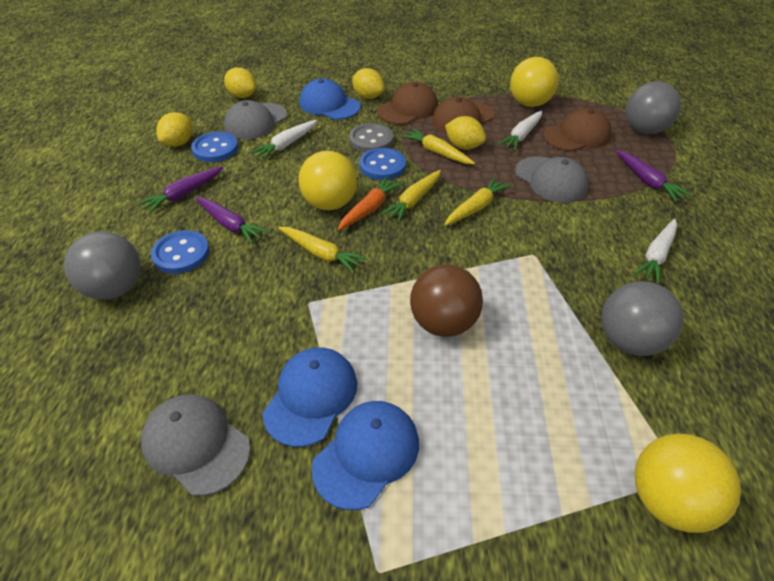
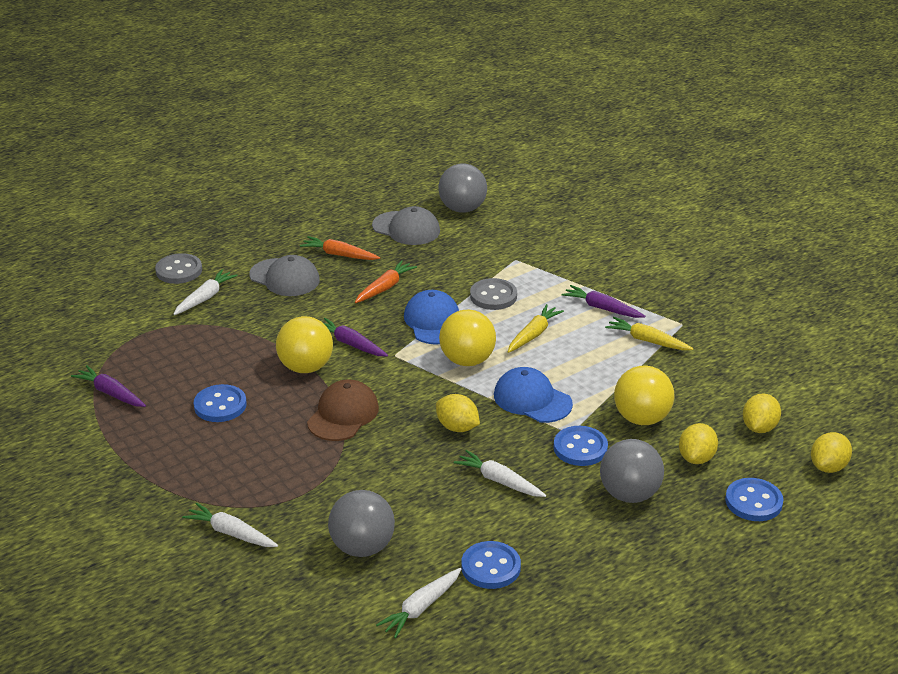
blue button: 3 -> 4
blue cap: 3 -> 2
brown ball: 1 -> 0
brown cap: 3 -> 1
grey button: 1 -> 2
grey cap: 3 -> 2
orange carrot: 1 -> 2
white carrot: 3 -> 4
yellow carrot: 4 -> 2

